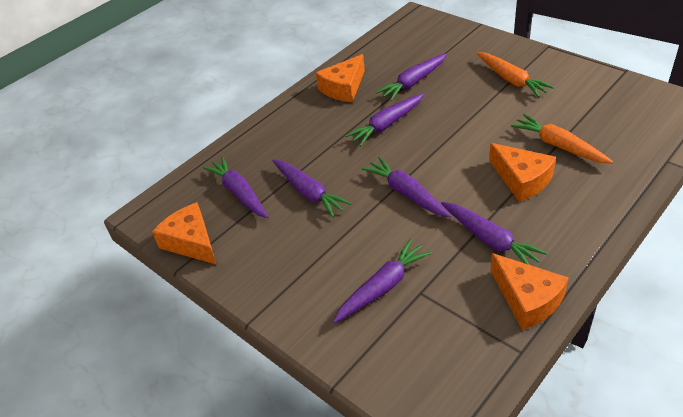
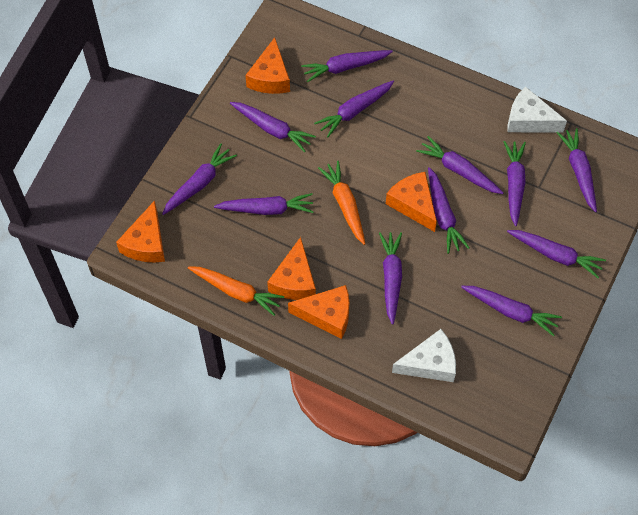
orange cheese: 4 -> 5
purple carrot: 7 -> 12
white cheese: 0 -> 2

